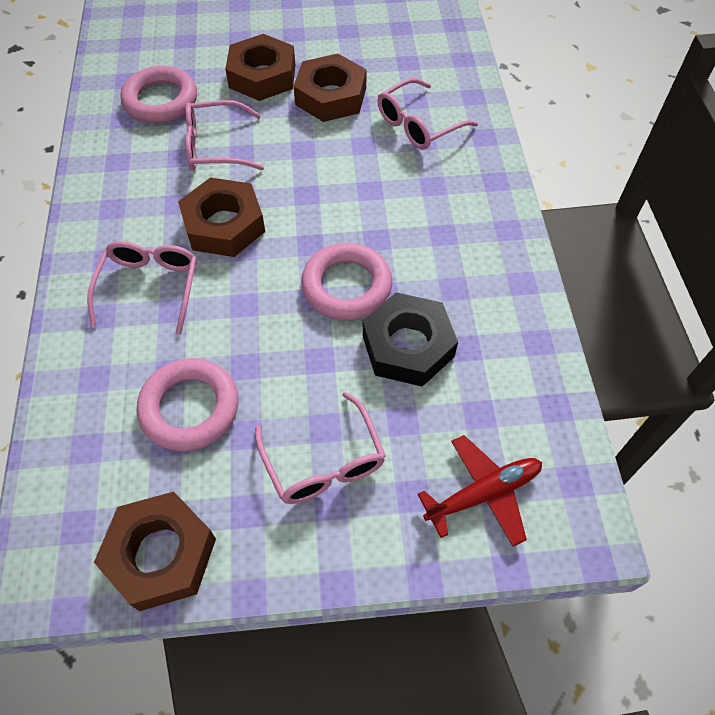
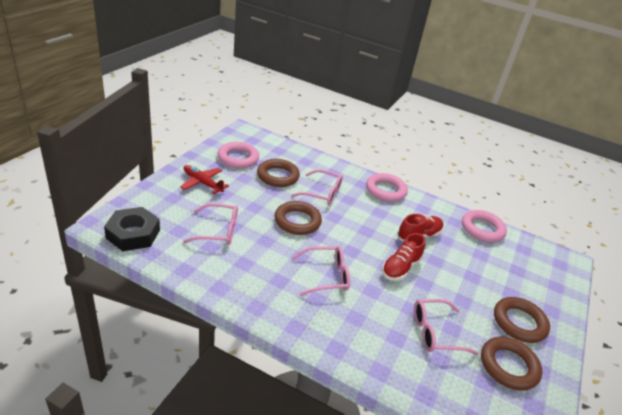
brown nut: 4 -> 0
brown ring: 0 -> 4
red shoe: 0 -> 2

